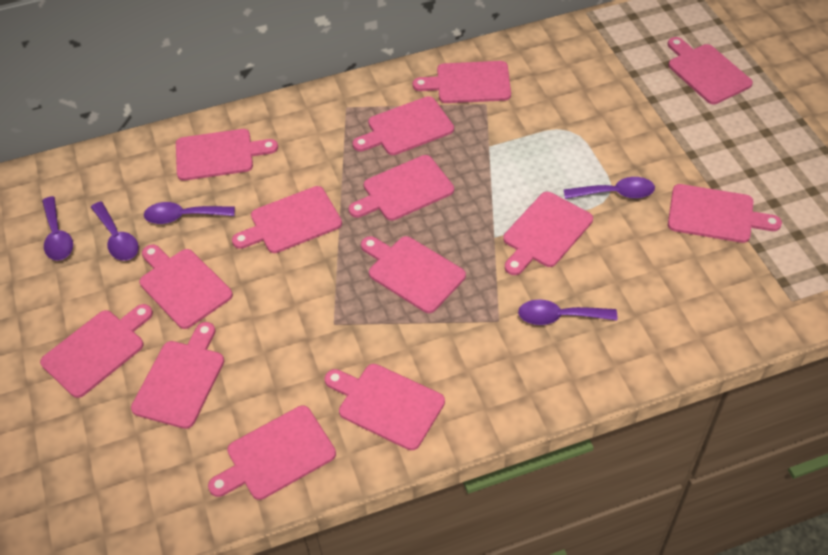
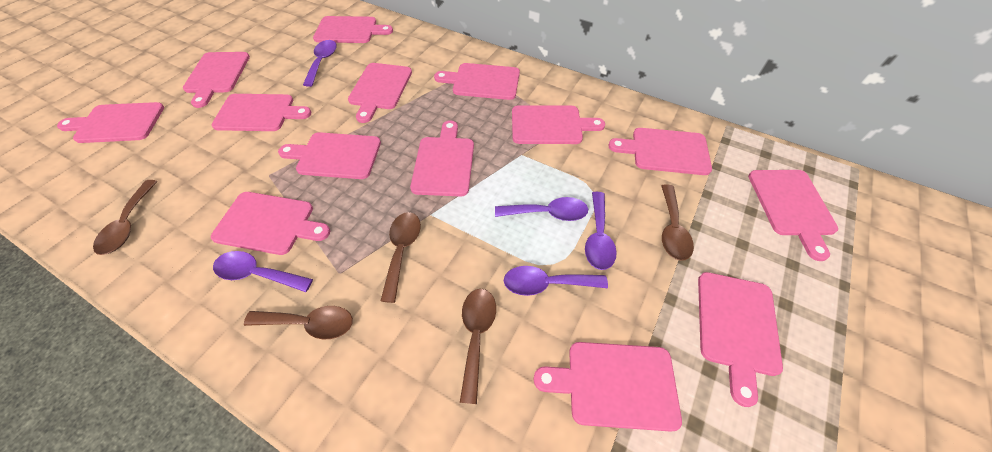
brown spoon: 0 -> 5

